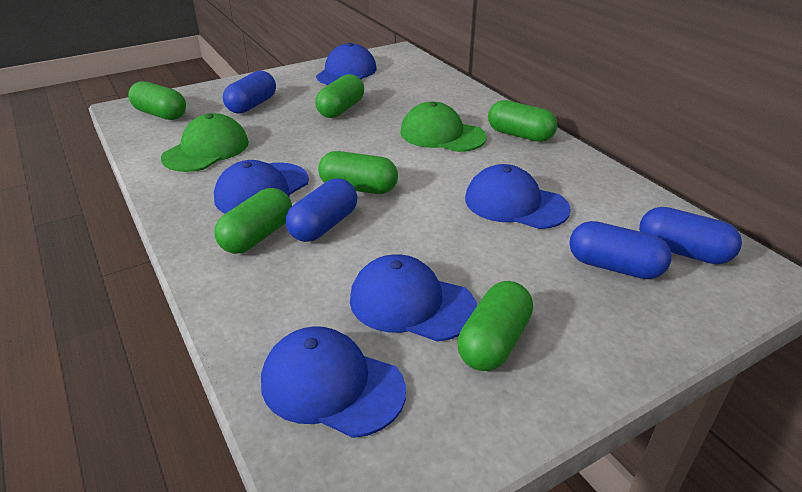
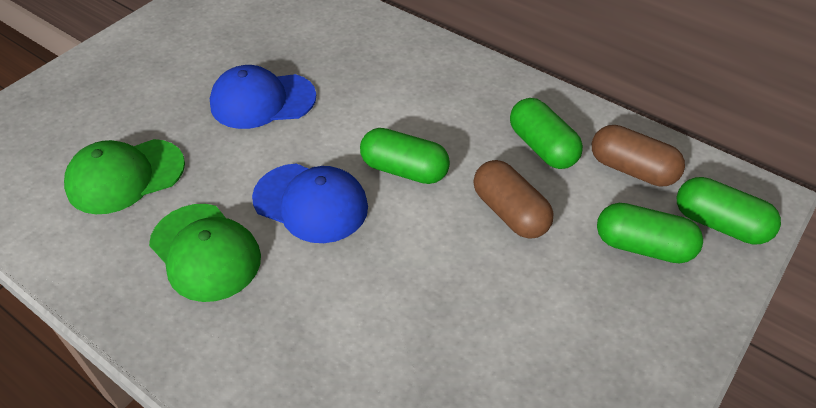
blue cap: 5 -> 2
blue capsule: 4 -> 0
brown capsule: 0 -> 2
green capsule: 6 -> 4

